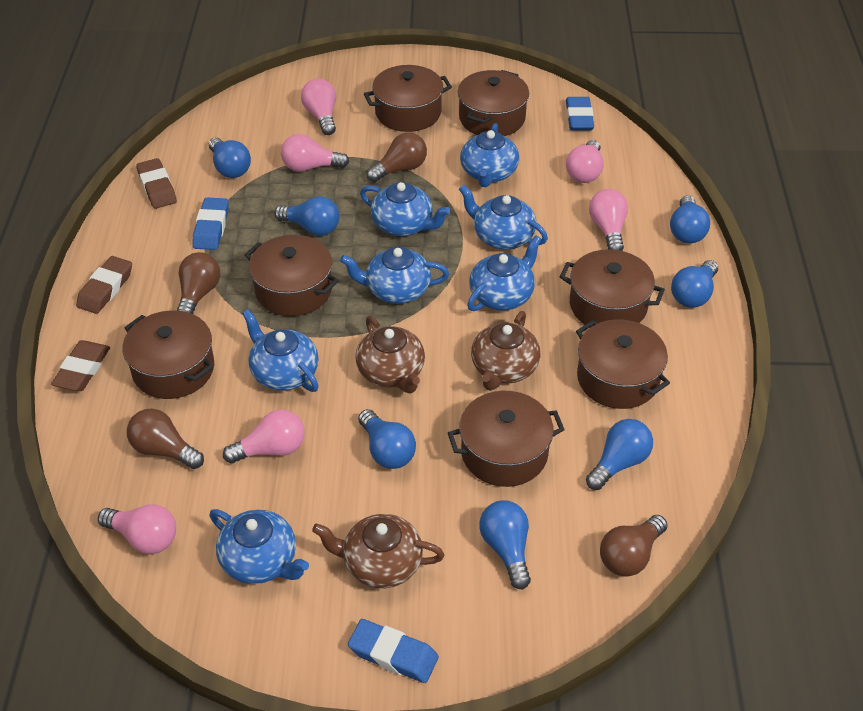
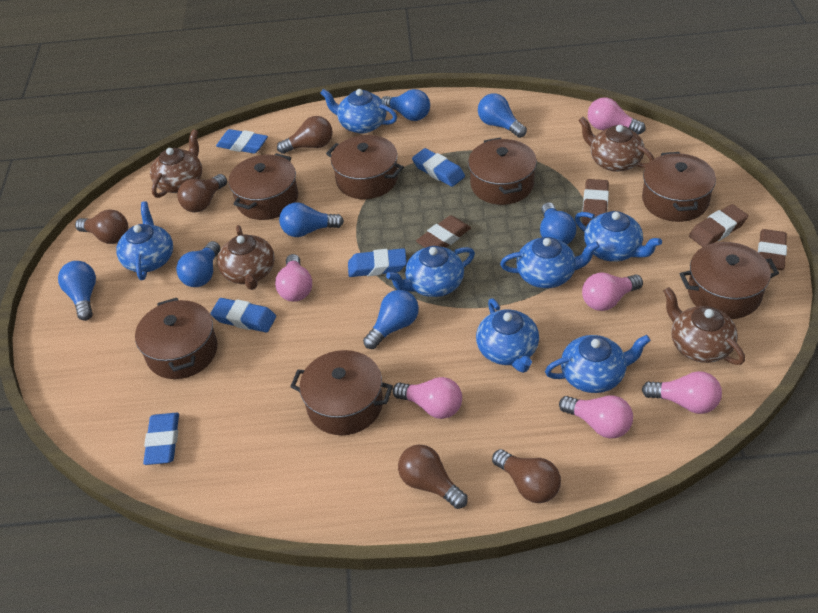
blue eraser: 3 -> 5
brown eraser: 3 -> 4
brown light bulb: 4 -> 5
brown teapot: 3 -> 4

